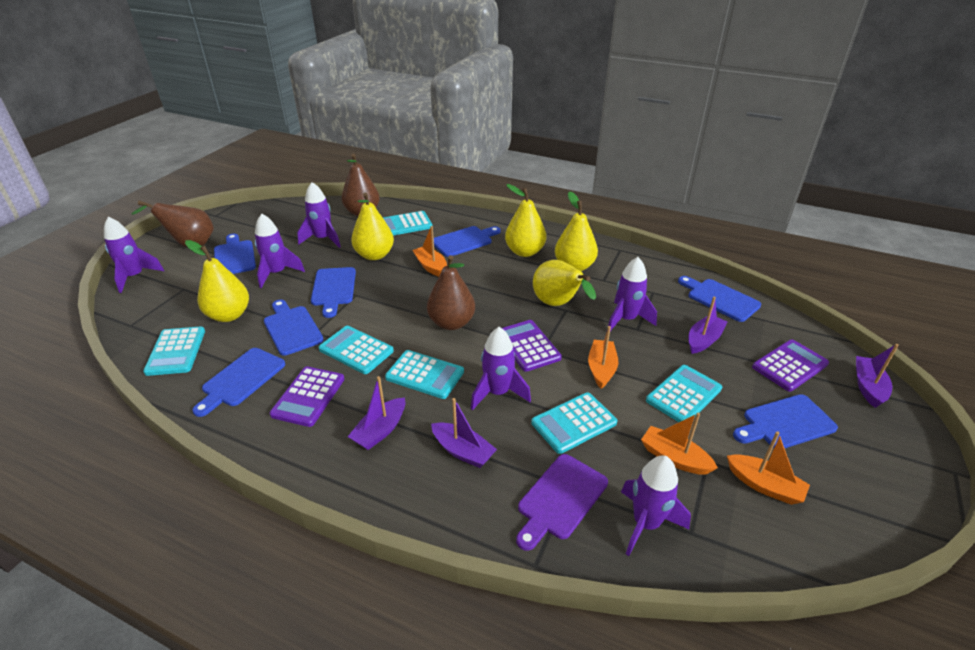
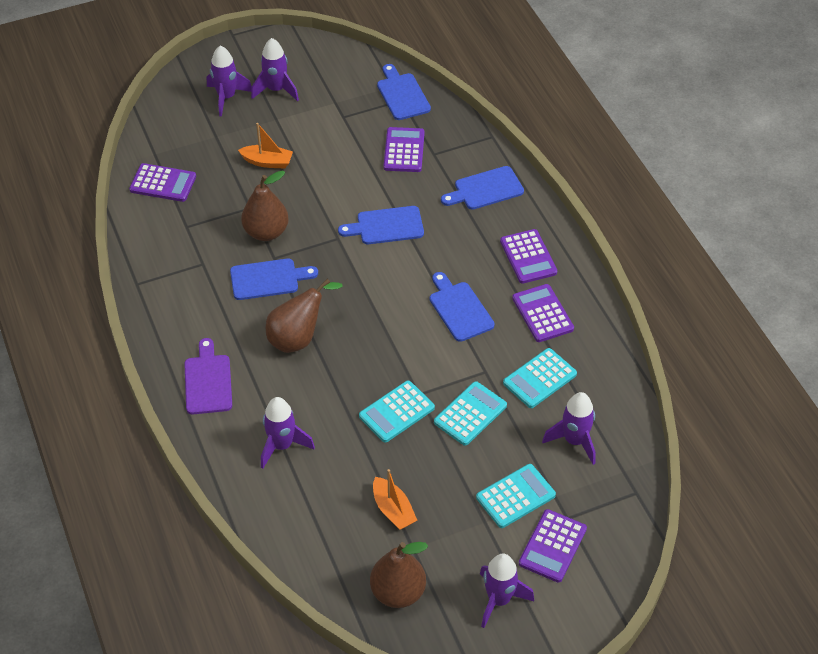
blue cutting board: 7 -> 5
orange boat: 4 -> 2
purple boat: 4 -> 0
purple calculator: 3 -> 5
purple rocket: 6 -> 5
turquoise calculator: 6 -> 4
yellow pear: 5 -> 0

